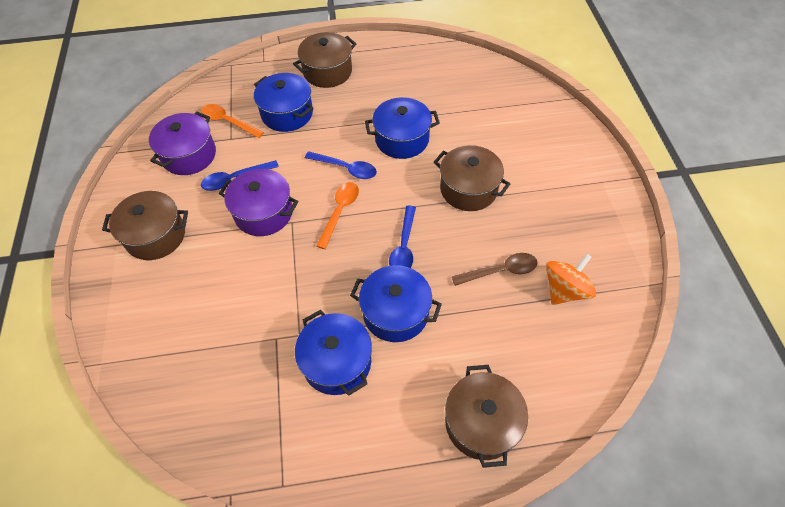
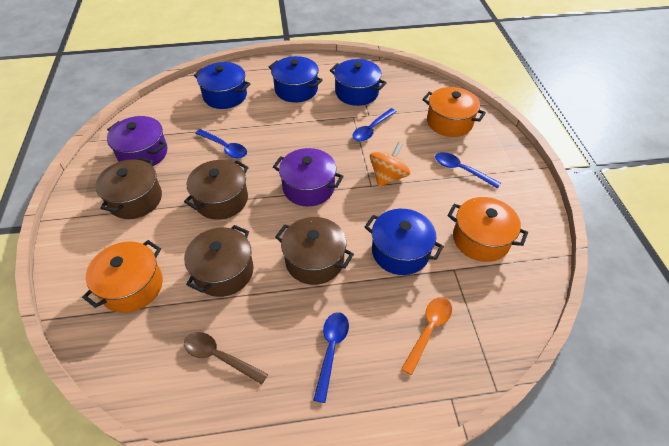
blue spoon: 3 -> 4
orange pot: 0 -> 3
orange spoon: 2 -> 1

